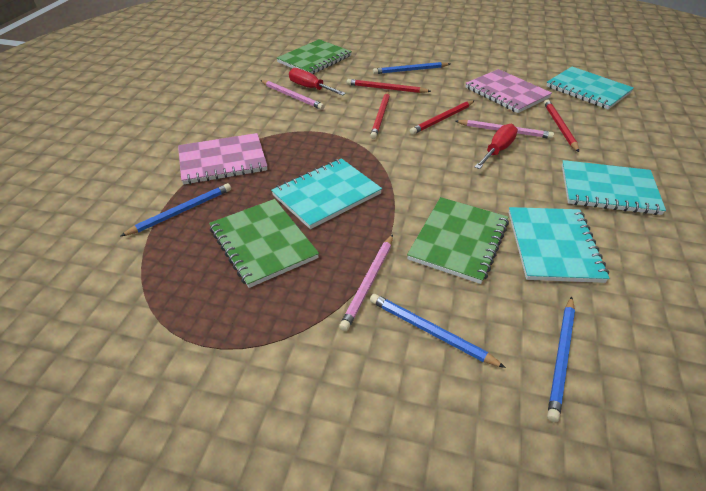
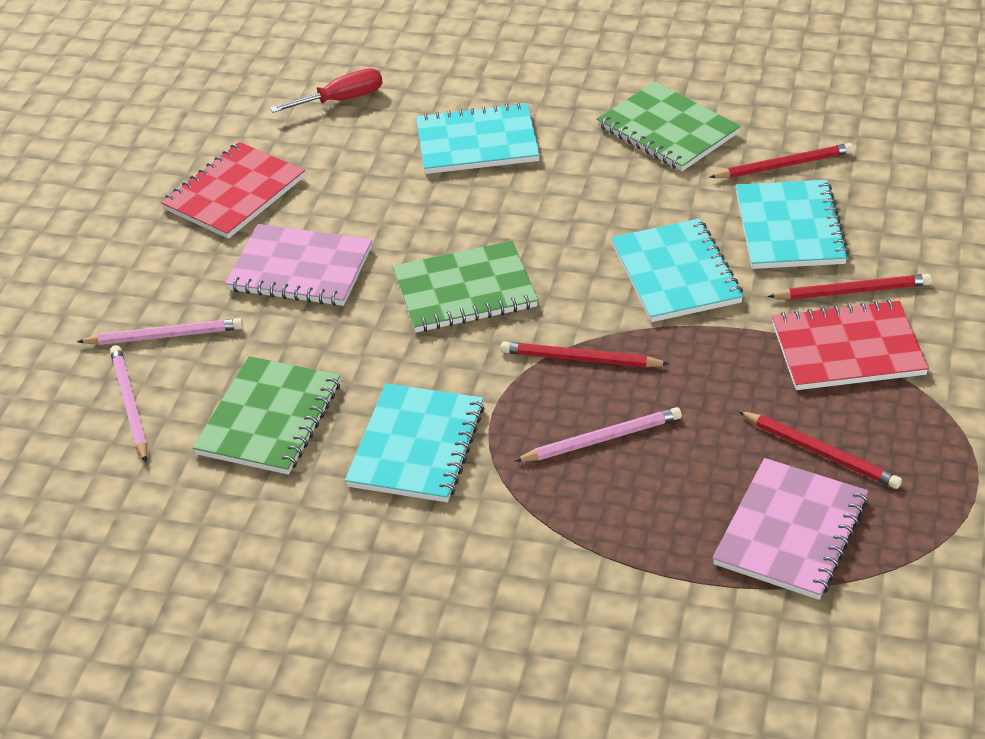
blue pencil: 4 -> 0
red notebook: 0 -> 2
red screwdriver: 2 -> 1

